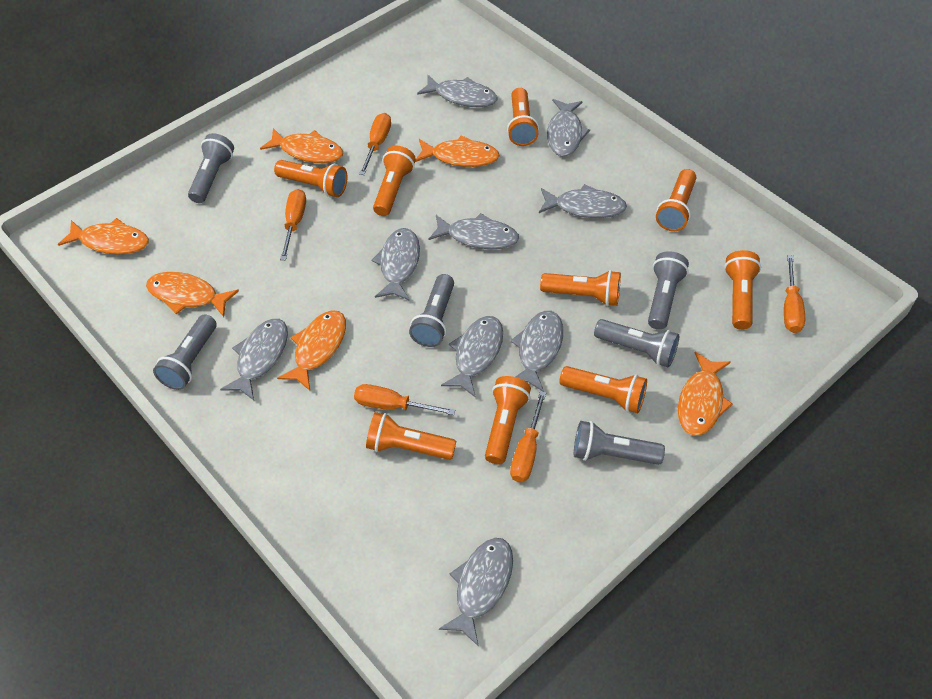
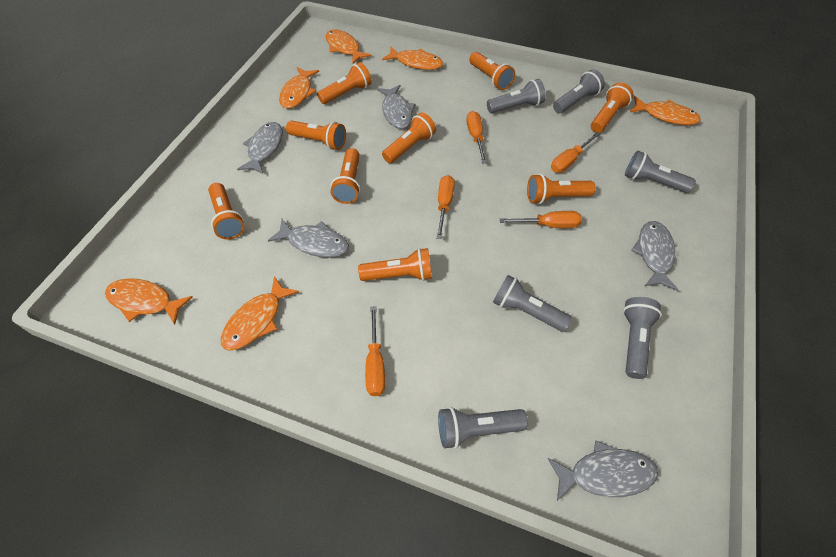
grey fish: 9 -> 5

